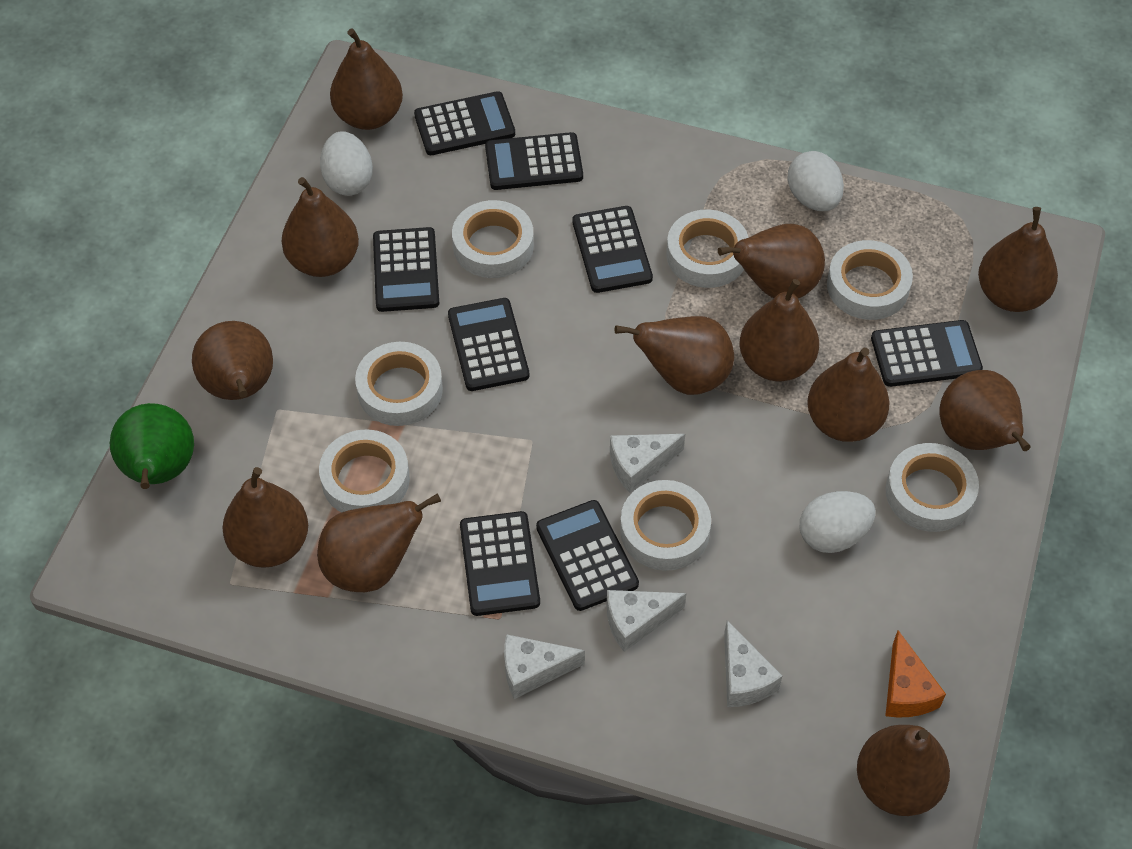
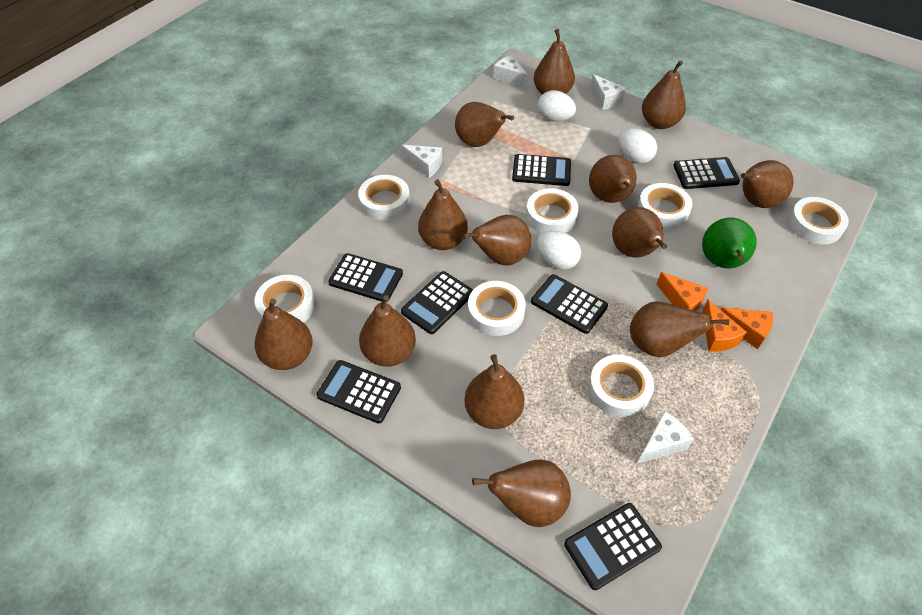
black calculator: 8 -> 7
brown pear: 12 -> 13
orange cheese: 1 -> 3

